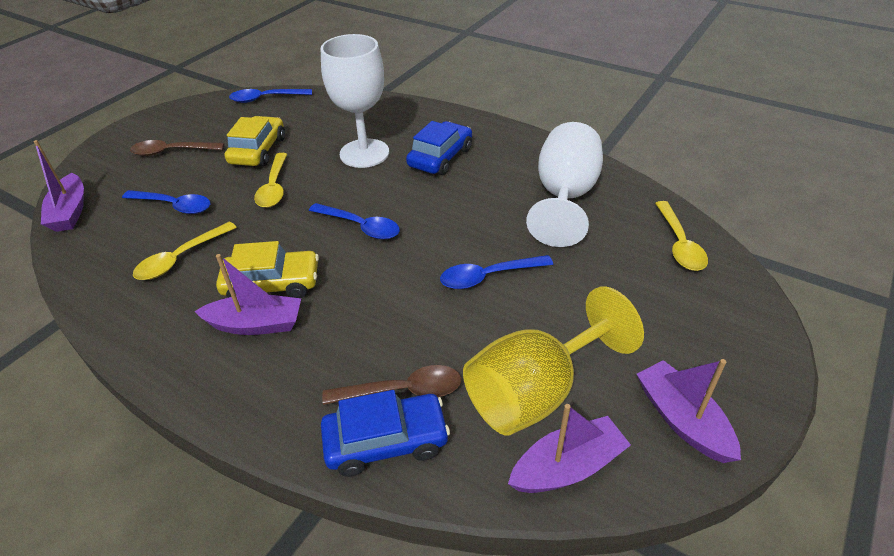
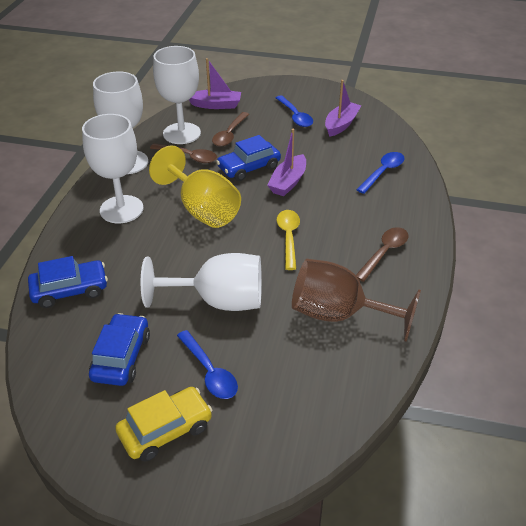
blue car: 2 -> 3
blue spoon: 4 -> 3
brown goblet: 0 -> 1
brown spoon: 2 -> 3
purple boat: 4 -> 3
white goblet: 2 -> 4
yellow car: 2 -> 1
yellow spoon: 3 -> 1

